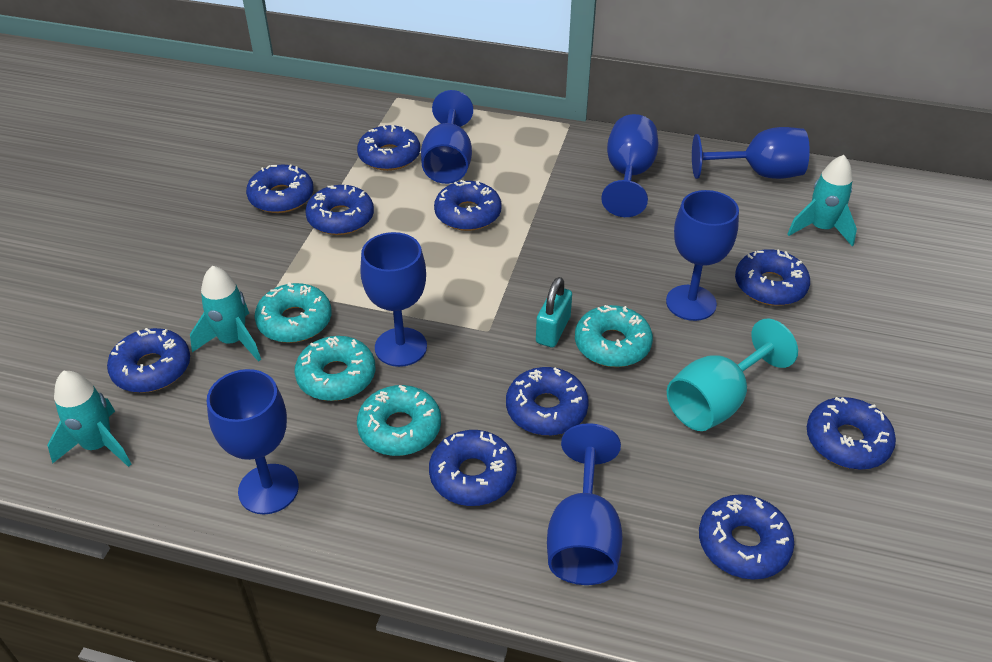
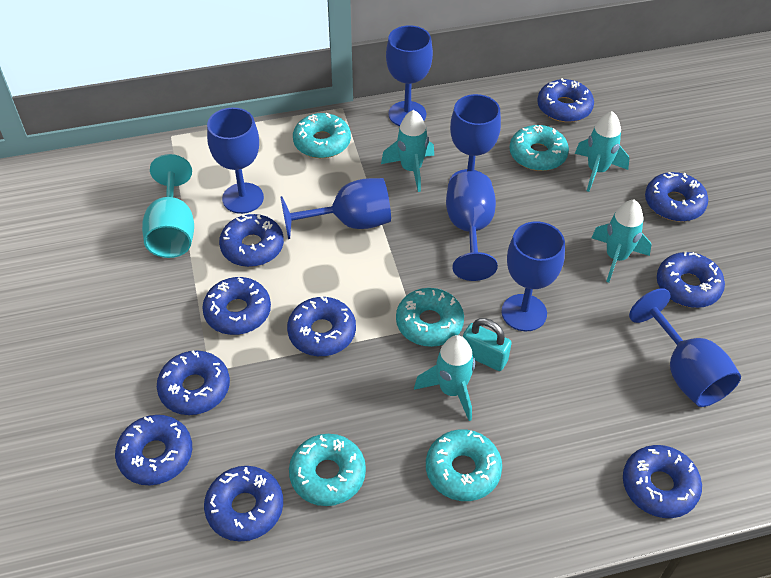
turquoise donut: 4 -> 5
turquoise rocket: 3 -> 4

